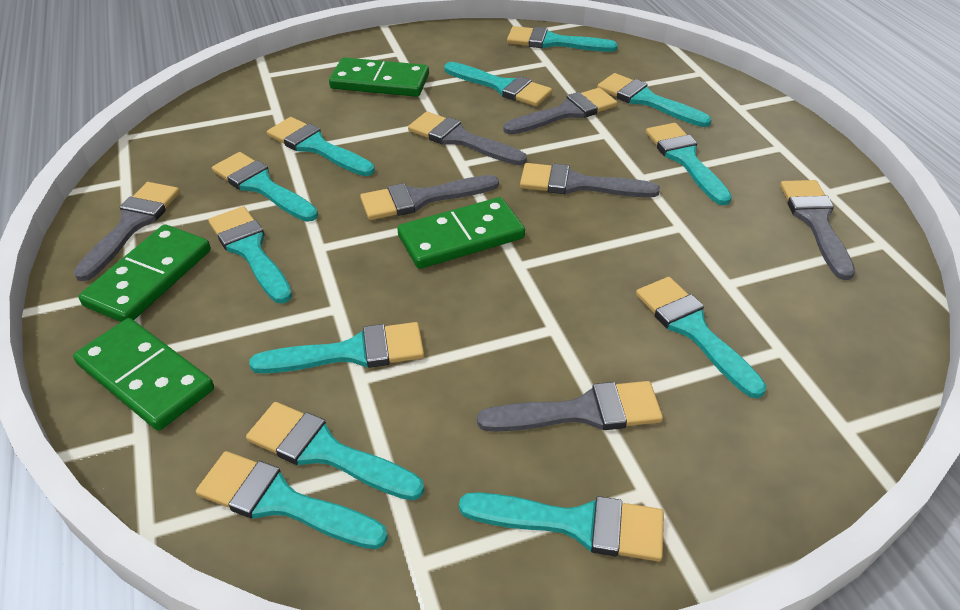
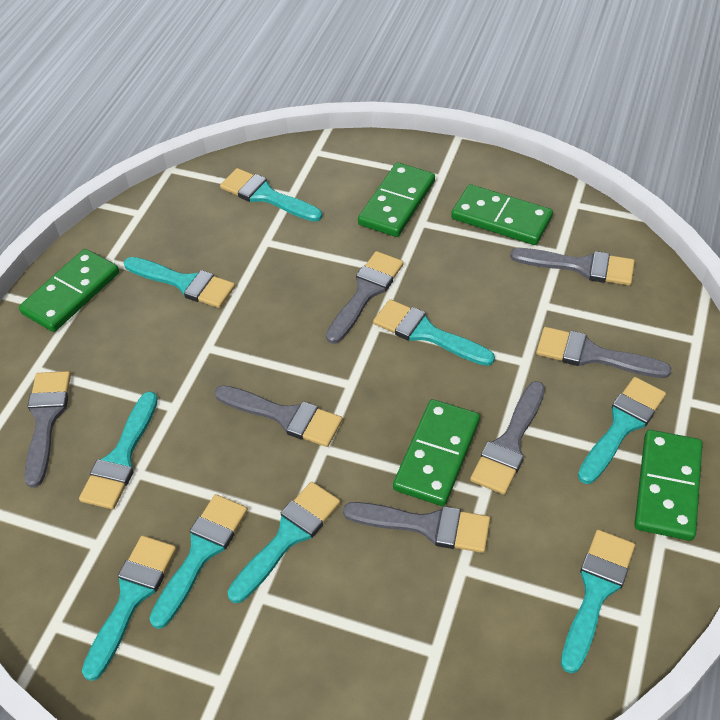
green domino: 4 -> 5
turquoise brush: 12 -> 9

